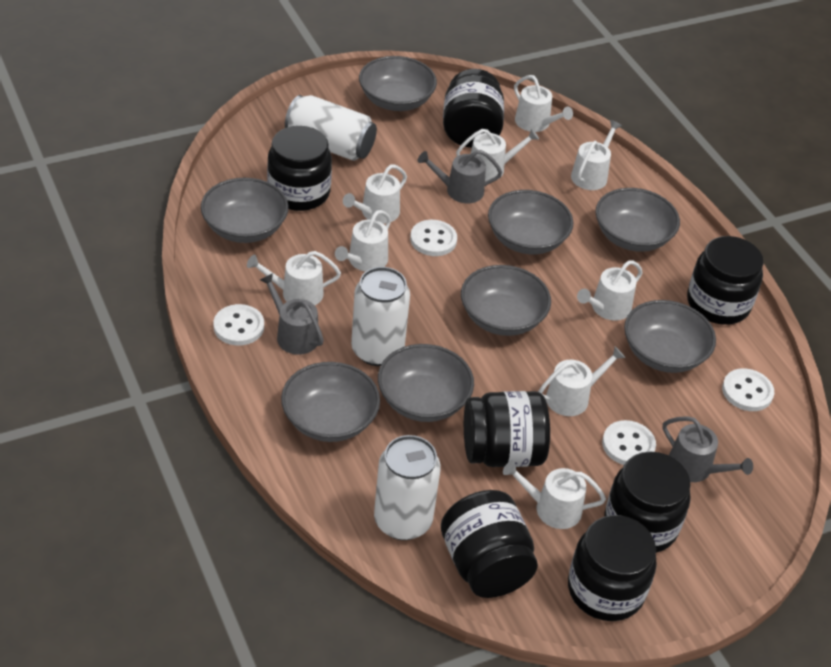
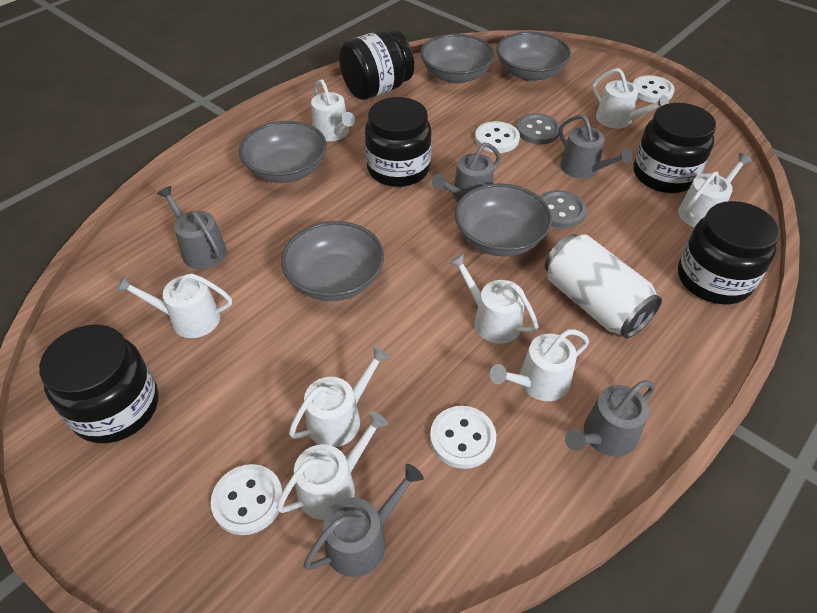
black jar: 7 -> 5
grey bowl: 8 -> 5
grey button: 0 -> 2
grey watering can: 3 -> 5
white can: 3 -> 1
white watering can: 9 -> 8

